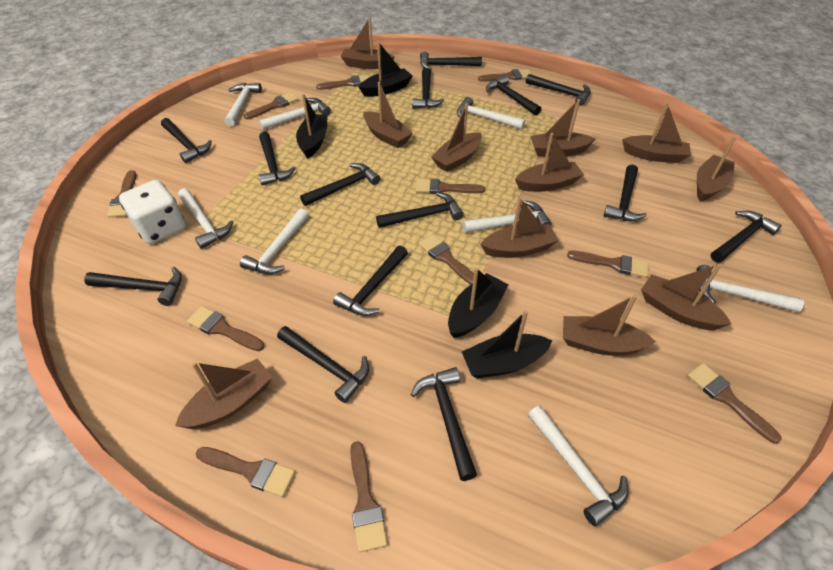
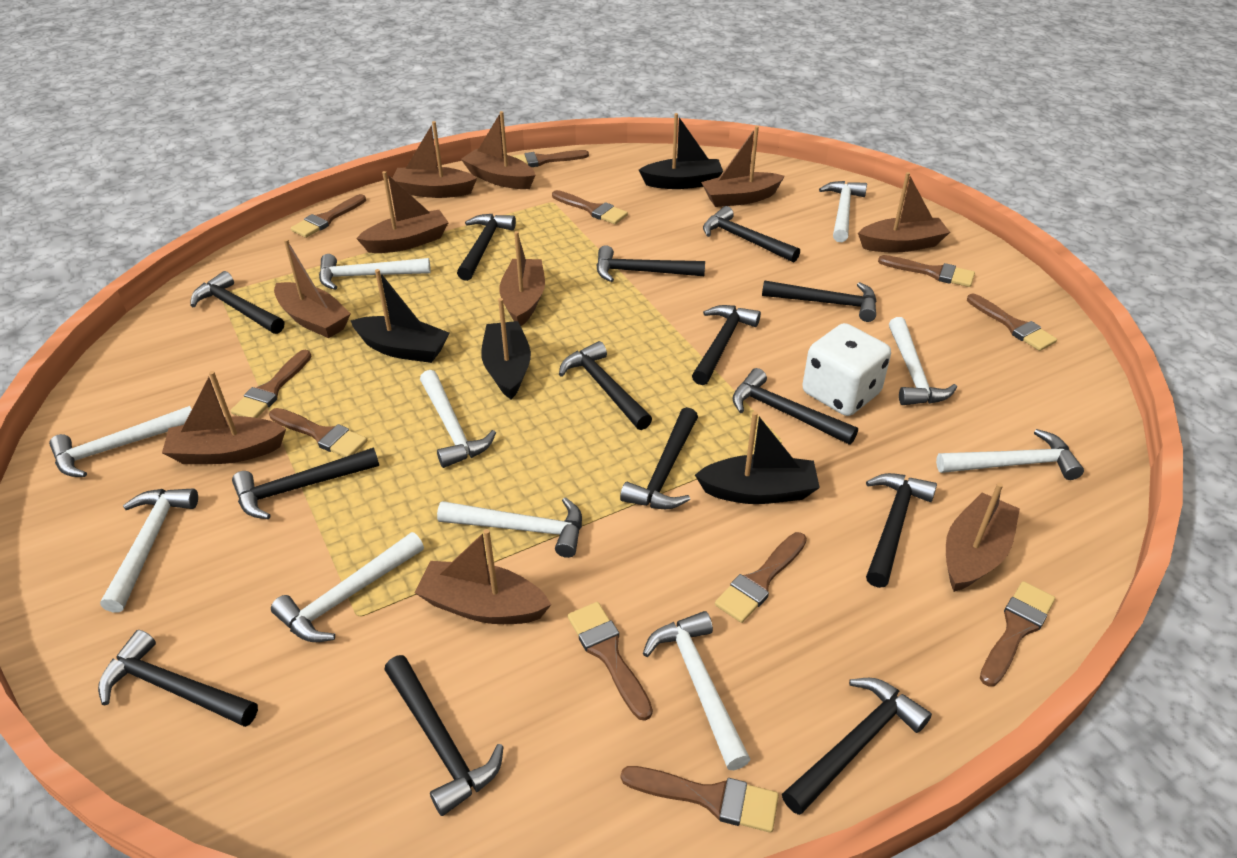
brown boat: 11 -> 10
white hammer: 8 -> 10

